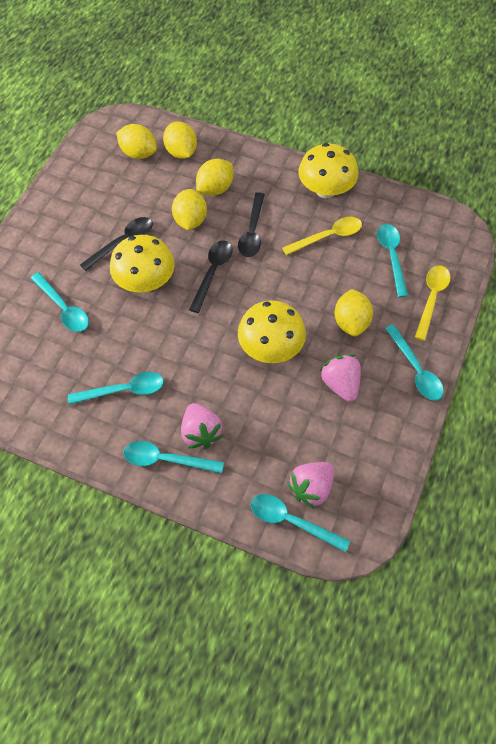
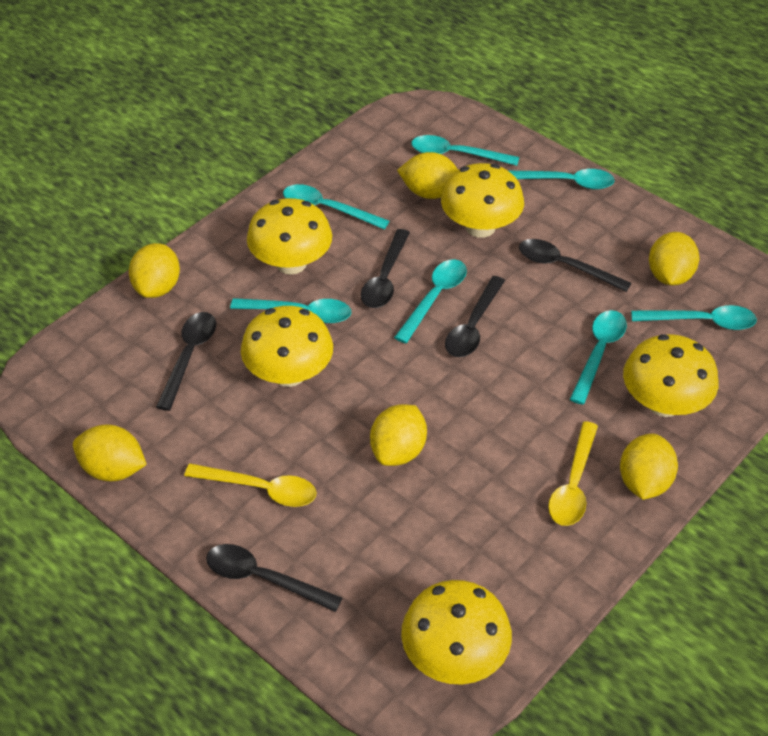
black spoon: 3 -> 5
pink strawberry: 3 -> 0
turquoise spoon: 6 -> 7
yellow lemon: 5 -> 6
yellow mushroom: 3 -> 5

